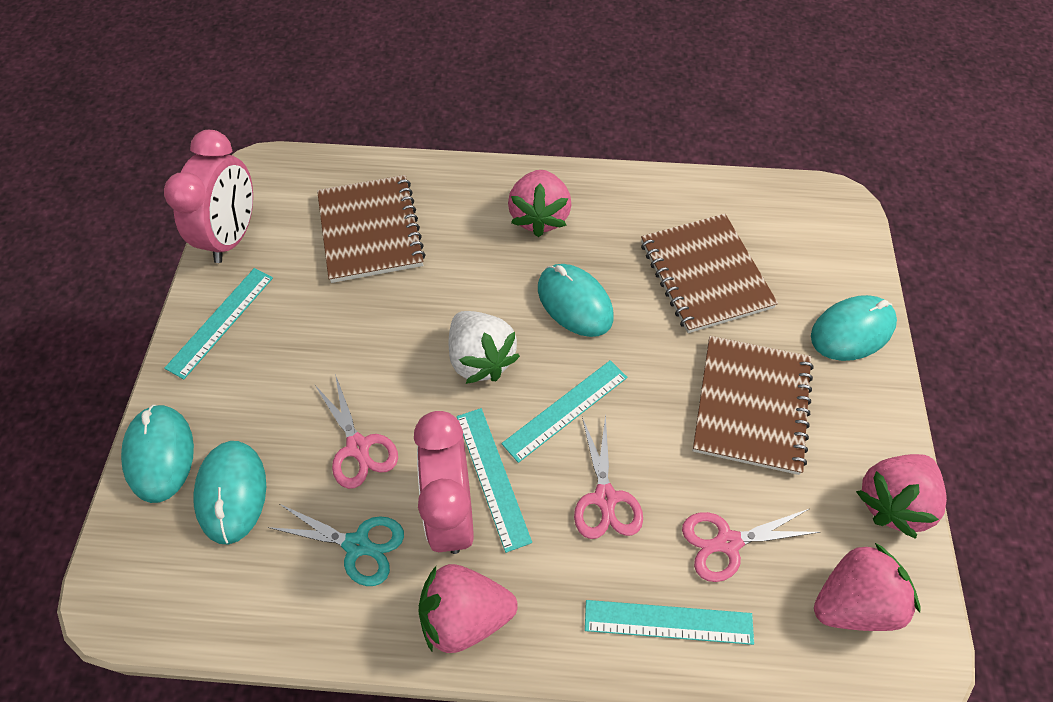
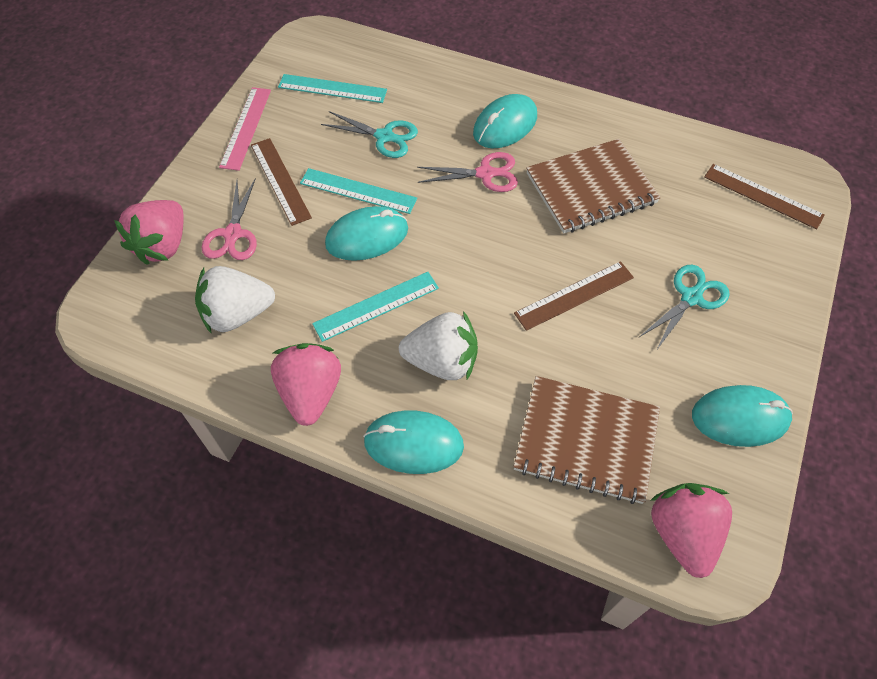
brown notebook: 3 -> 2
brown ruler: 0 -> 3
pink clock: 2 -> 0
pink ruler: 0 -> 1
pink scissors: 3 -> 2
pink strawberry: 4 -> 3
turquoise ruler: 4 -> 3
turquoise scissors: 1 -> 2
white strawberry: 1 -> 2

